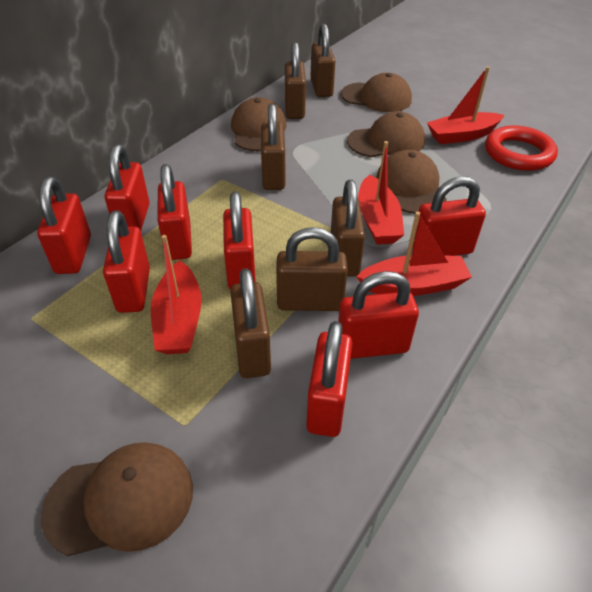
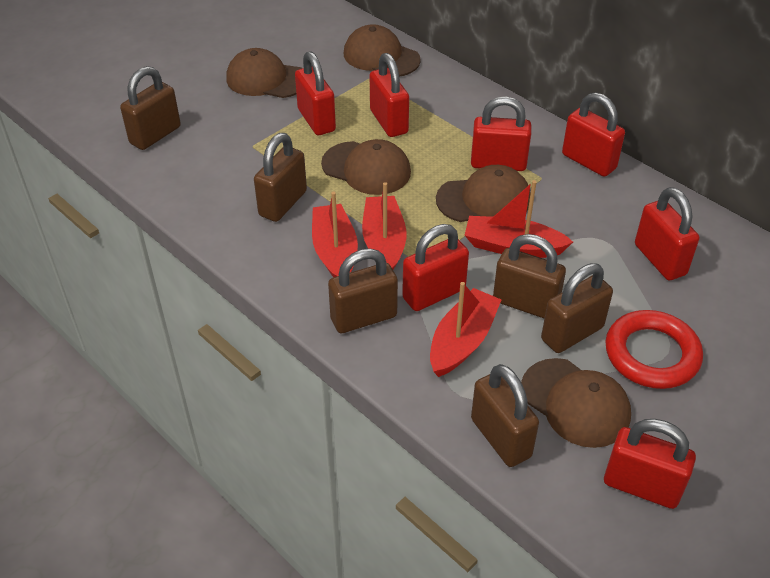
red padlock: 8 -> 7

